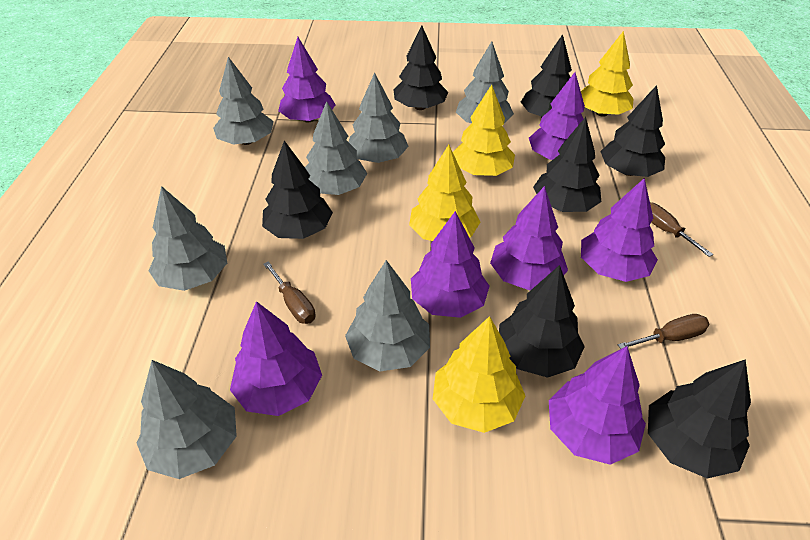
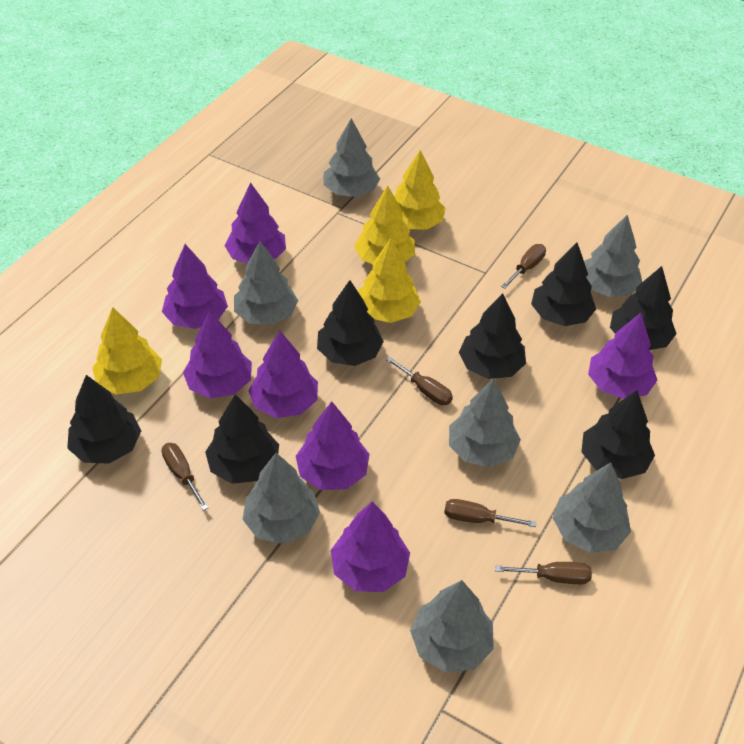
brown screwdriver: 3 -> 5

